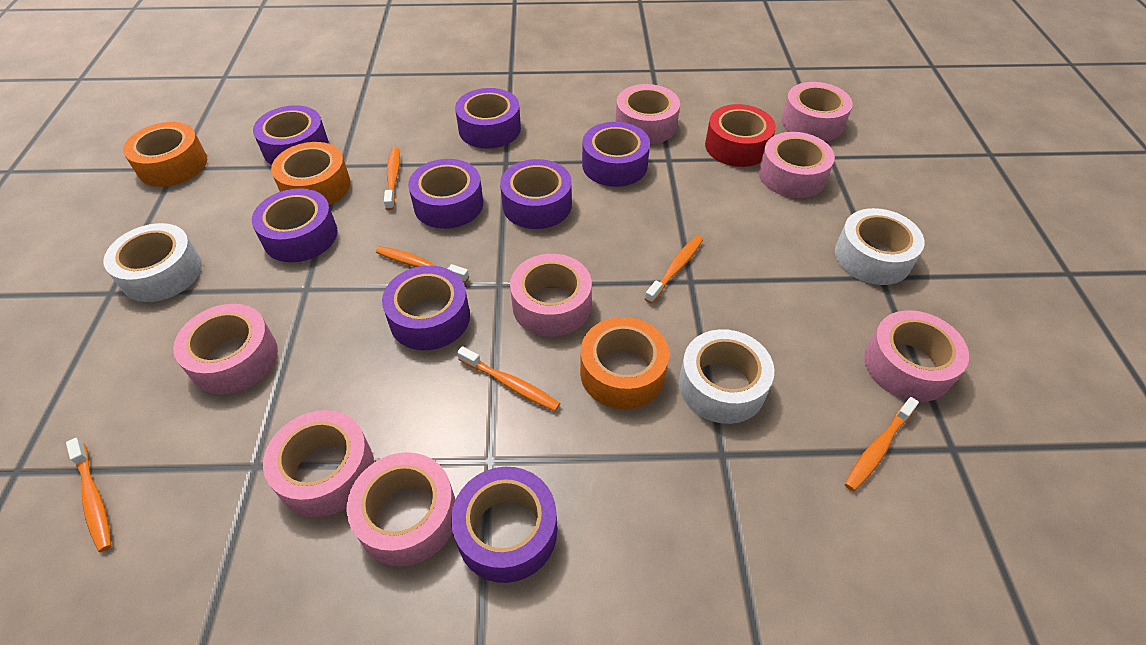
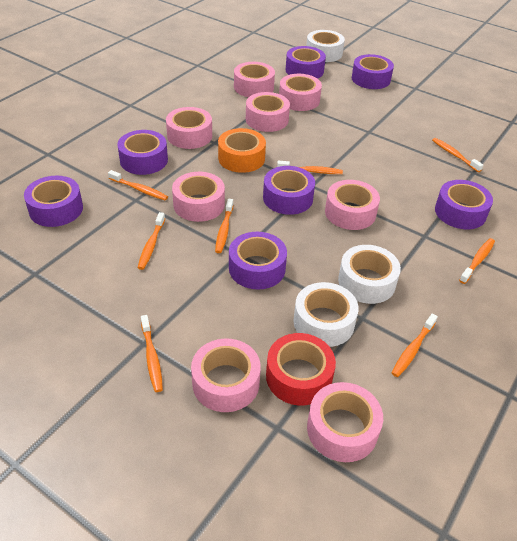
orange tape: 3 -> 1
orange toothbrush: 6 -> 8
purple tape: 8 -> 7

